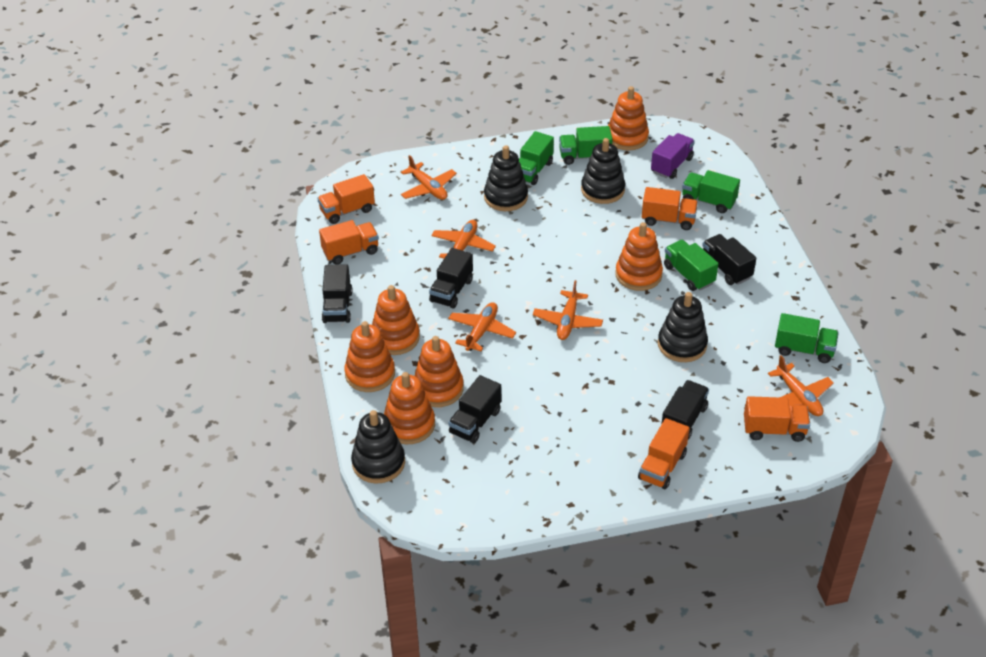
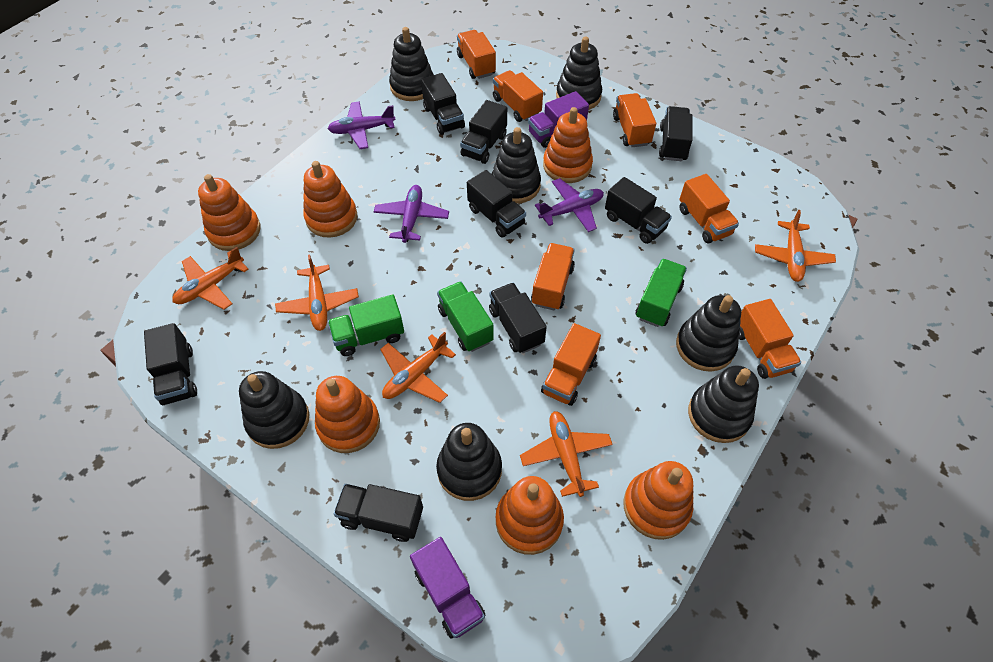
black stacking toy: 4 -> 7
black truck: 5 -> 8
green truck: 5 -> 3
orange truck: 5 -> 7
purple plane: 0 -> 3
purple truck: 1 -> 2

